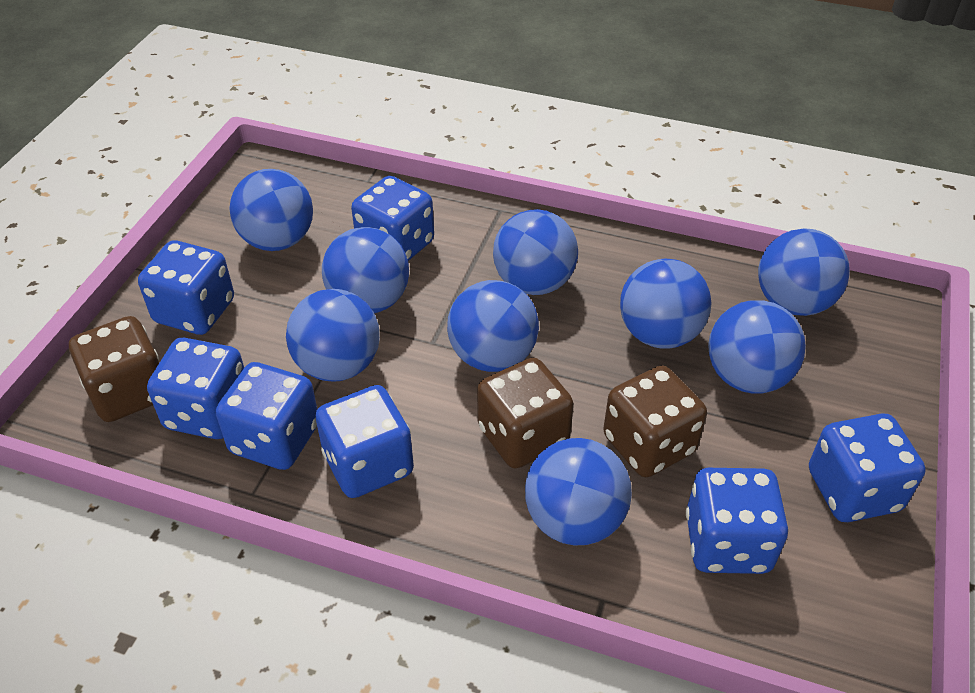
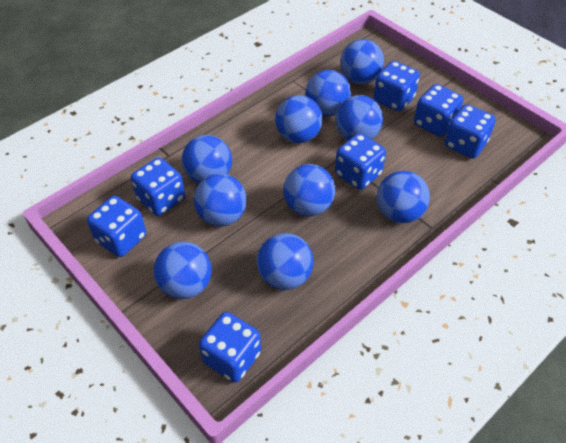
blue ball: 9 -> 10
brown dice: 3 -> 0

